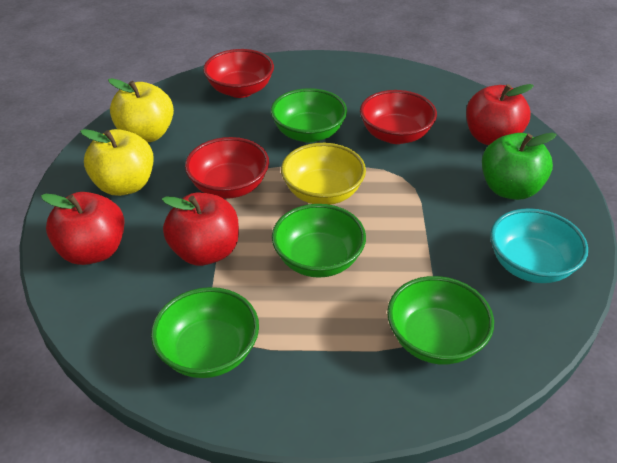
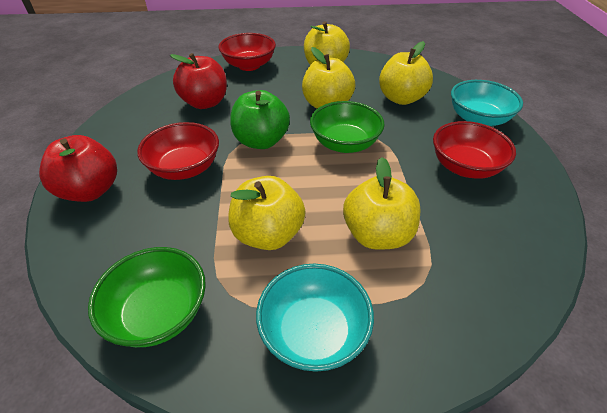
green bowl: 4 -> 2
red apple: 3 -> 2
turquoise bowl: 1 -> 2
yellow apple: 2 -> 5
yellow bowl: 1 -> 0

